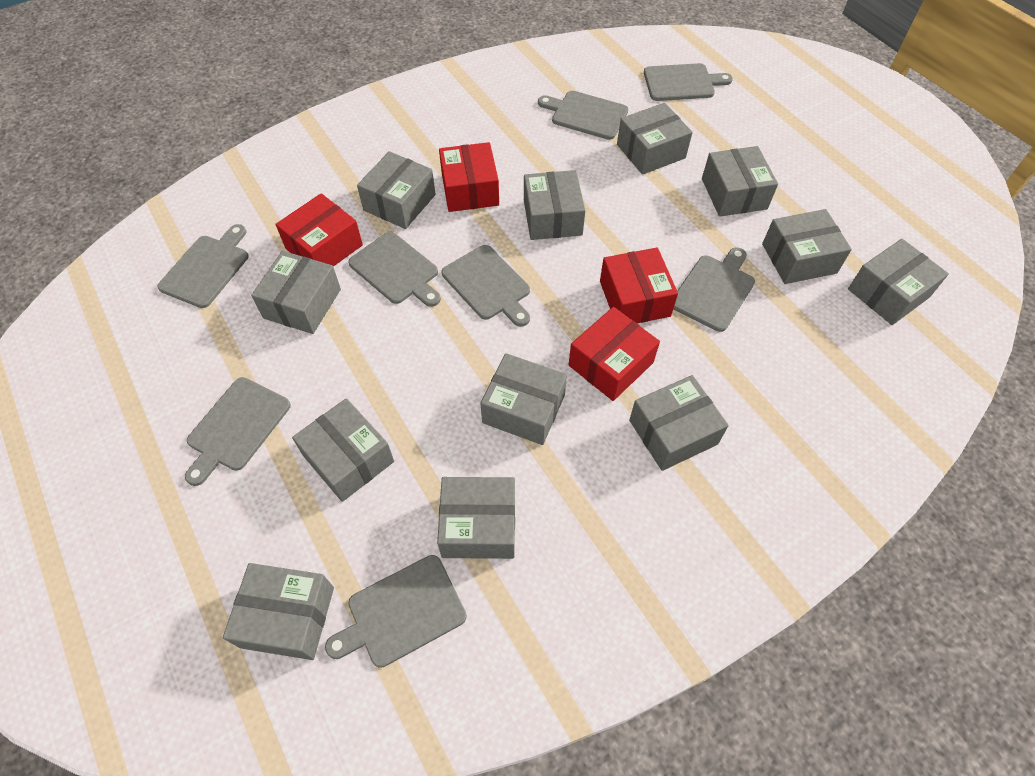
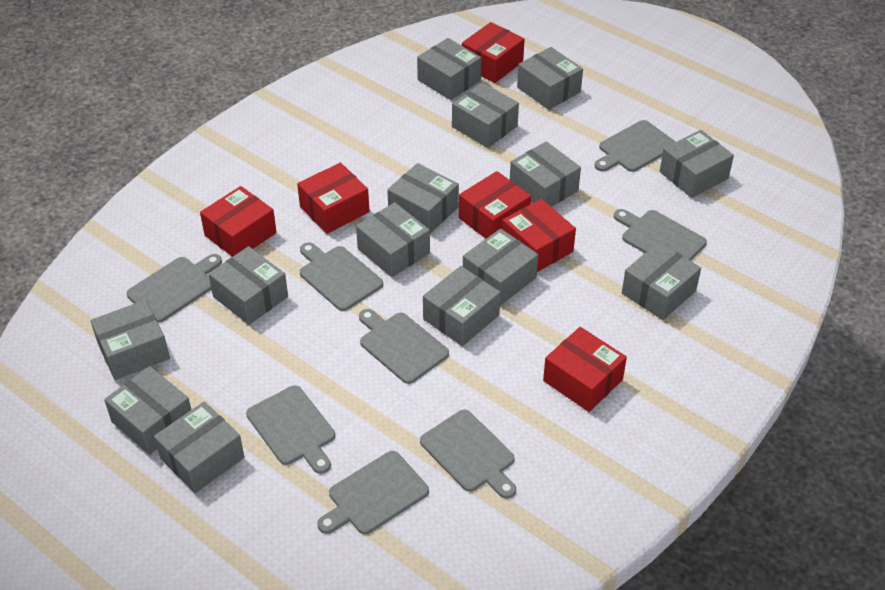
grey box: 12 -> 14
red box: 4 -> 6

